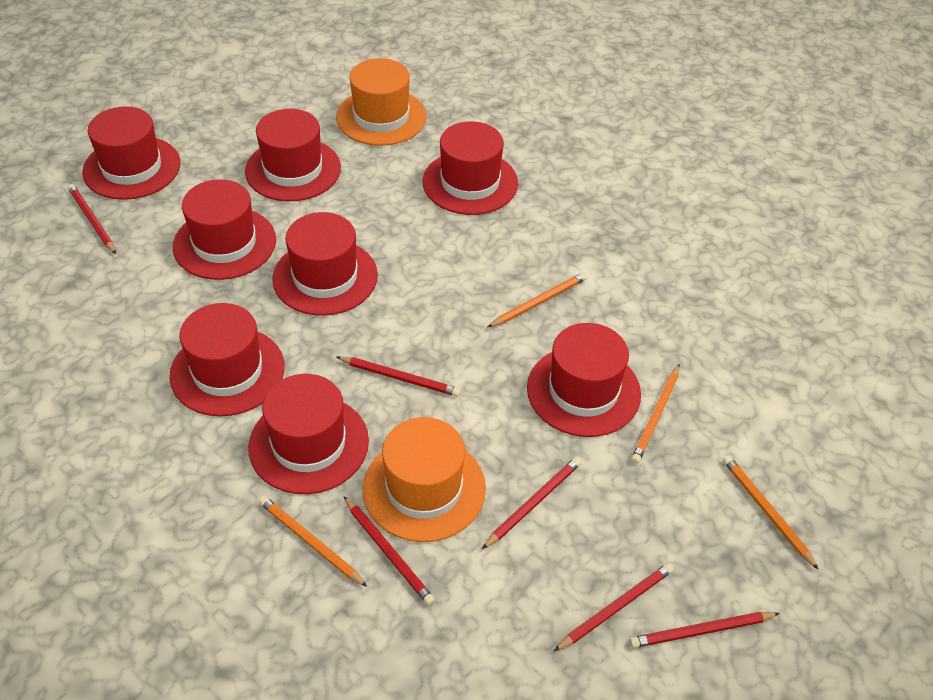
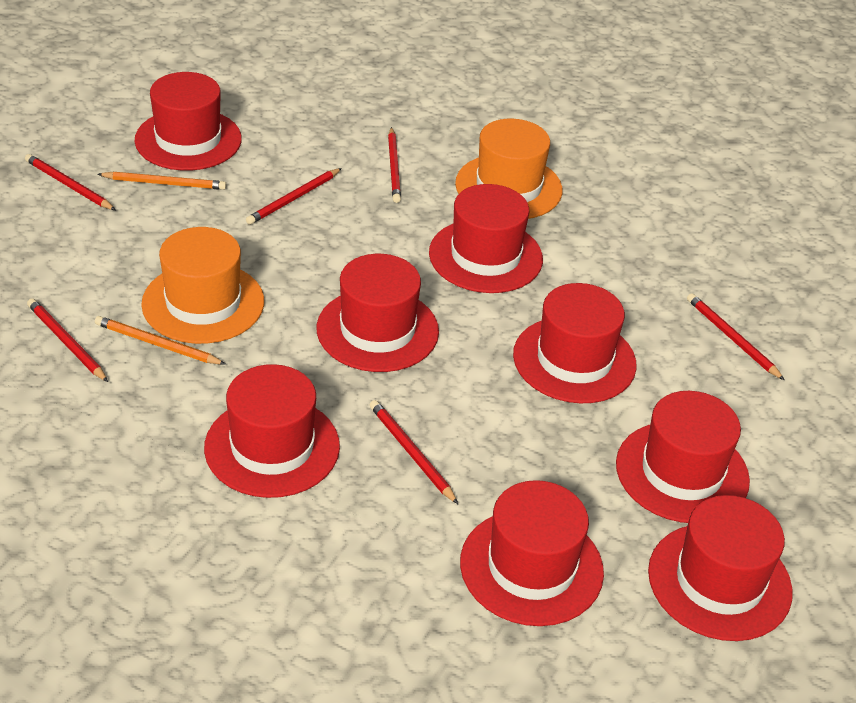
orange pencil: 4 -> 2

